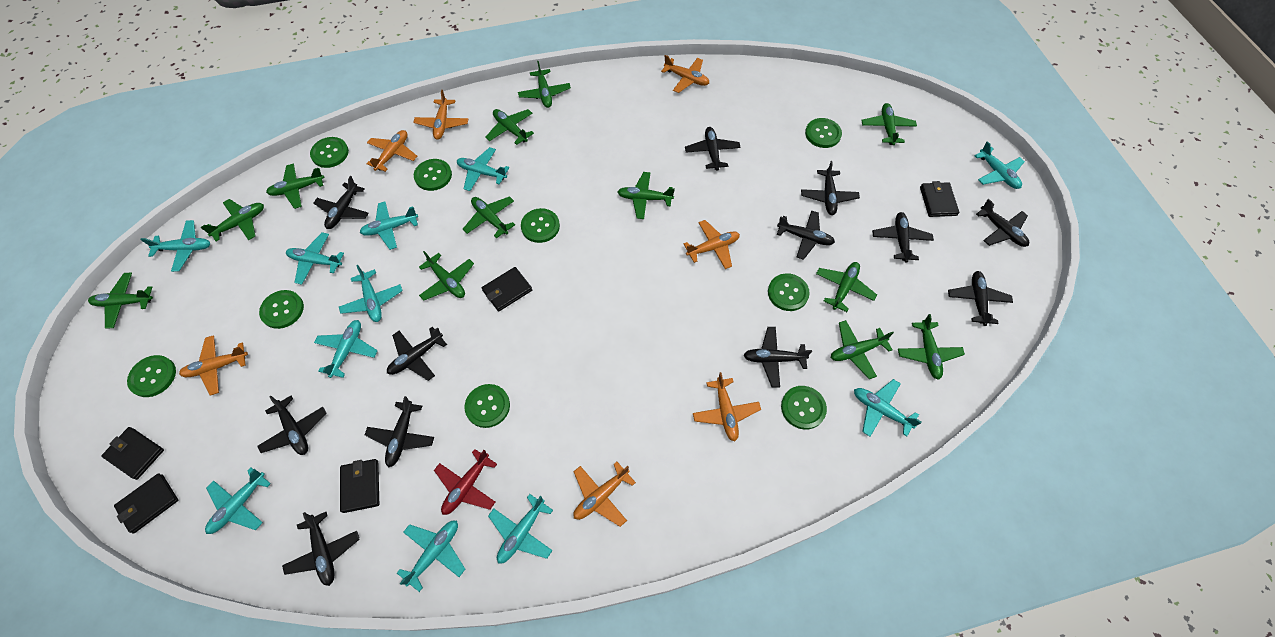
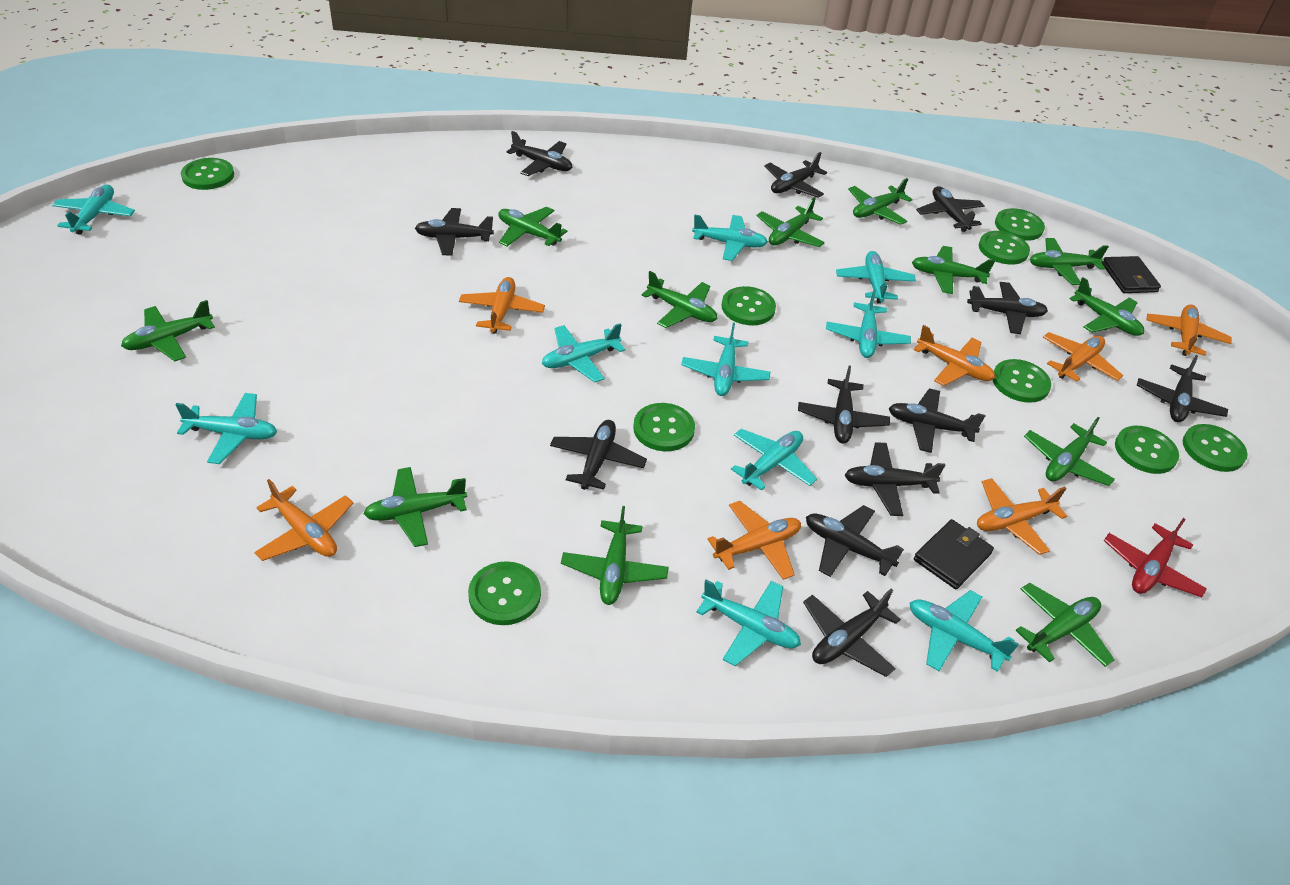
black wallet: 5 -> 2
turquoise plane: 11 -> 10

